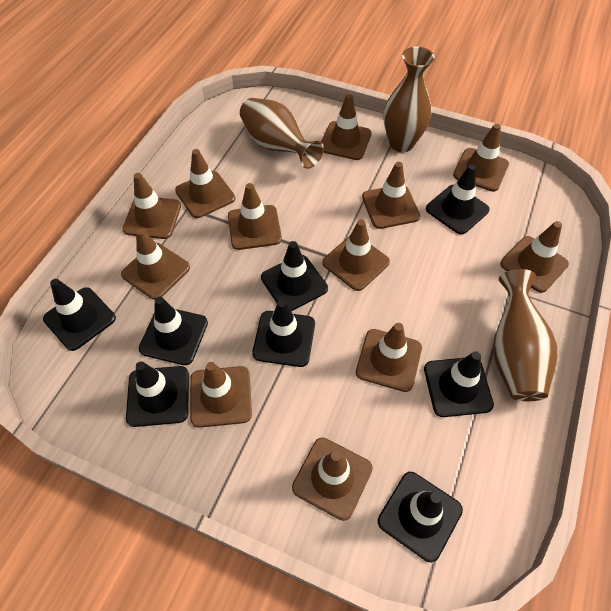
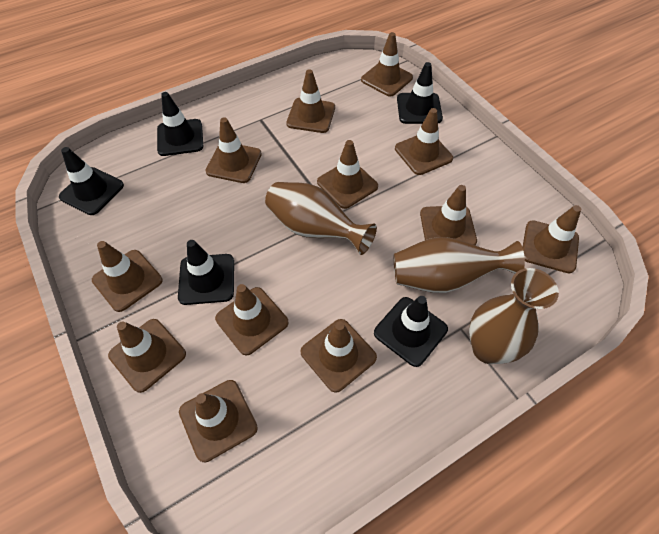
black traffic cone: 8 -> 5

